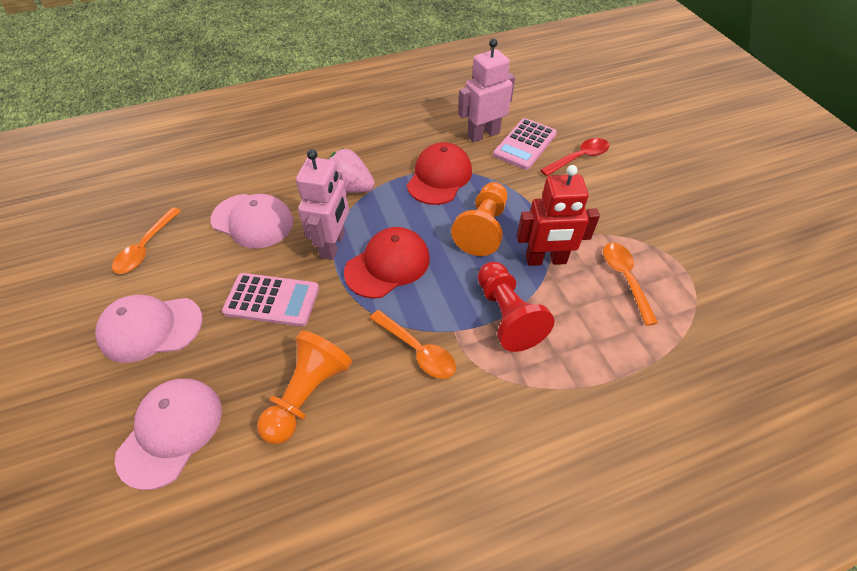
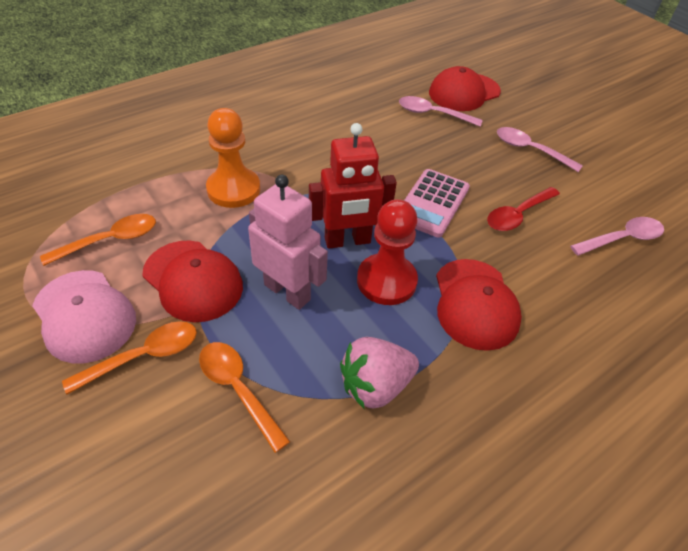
orange pawn: 2 -> 1
pink calculator: 2 -> 1
pink cap: 3 -> 1
pink robot: 2 -> 1
pink spoon: 0 -> 3
red cap: 2 -> 3

